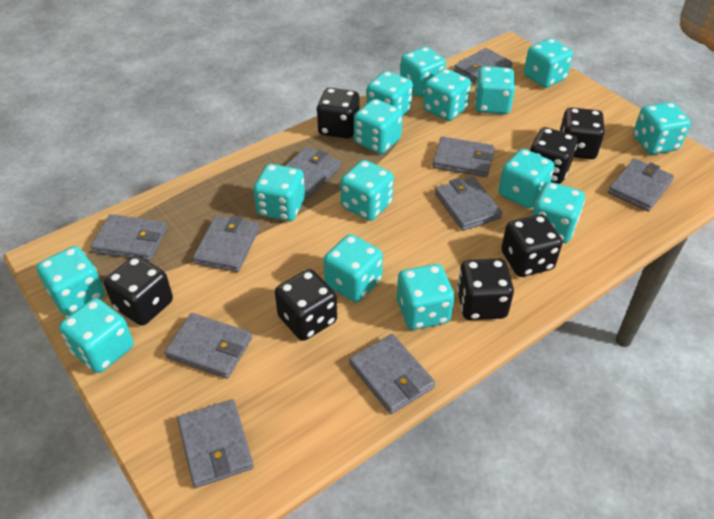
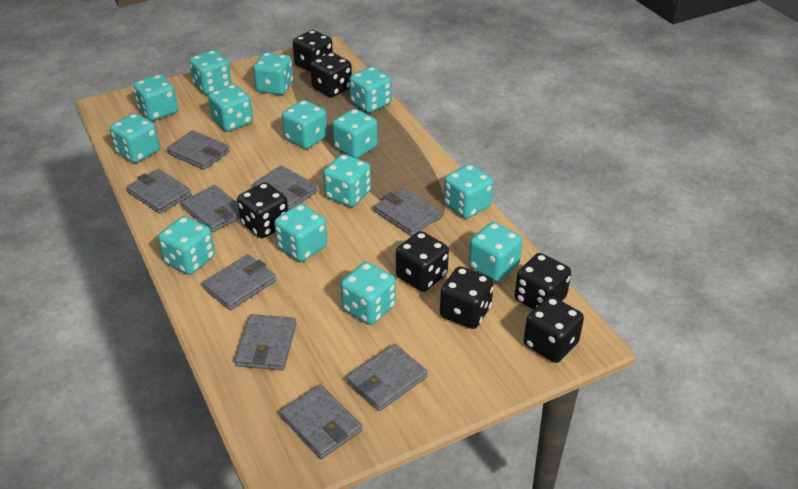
grey wallet: 10 -> 9
turquoise dice: 15 -> 14

